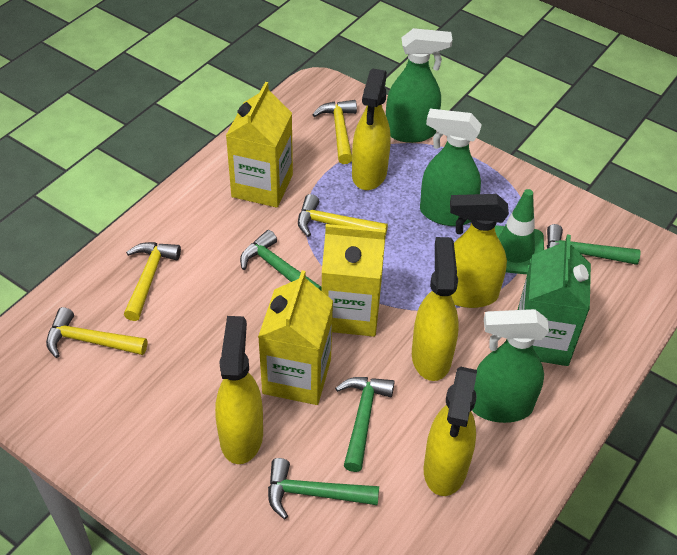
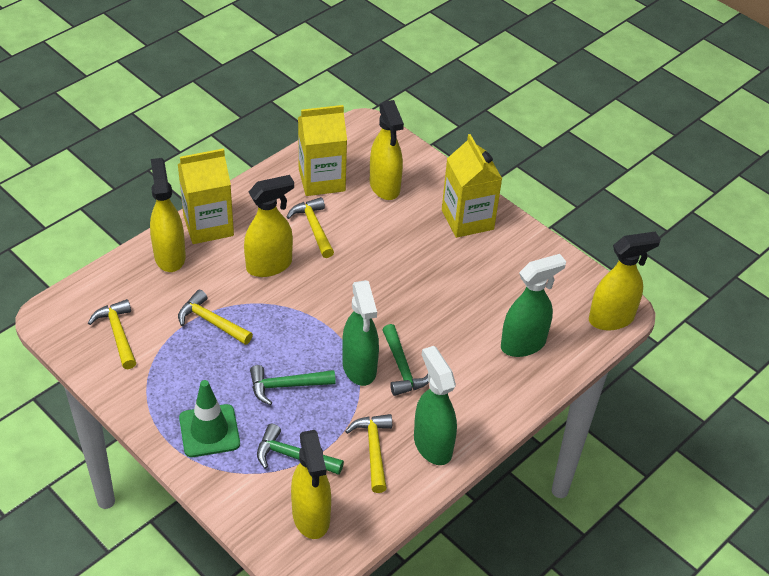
green carton: 1 -> 0
green hammer: 4 -> 3

